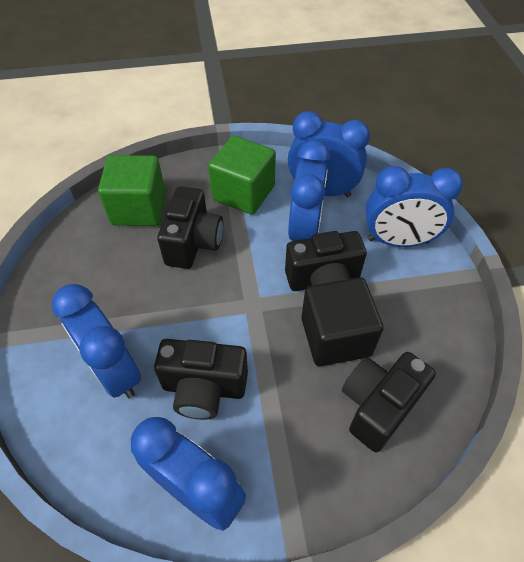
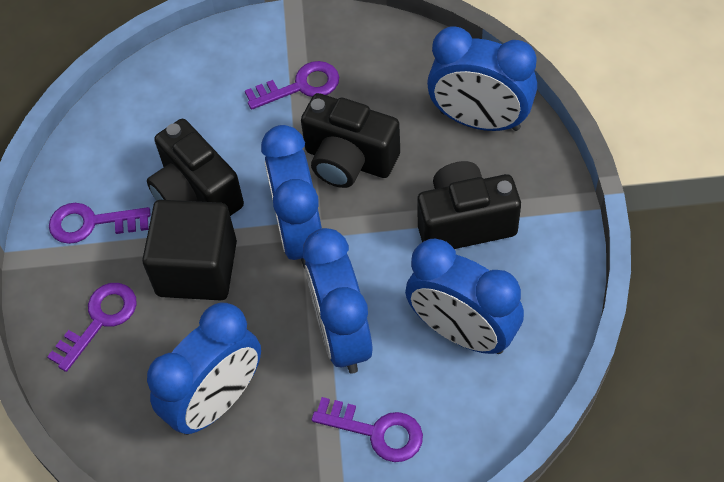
black camera: 4 -> 3
green cube: 2 -> 0
purple key: 0 -> 4

